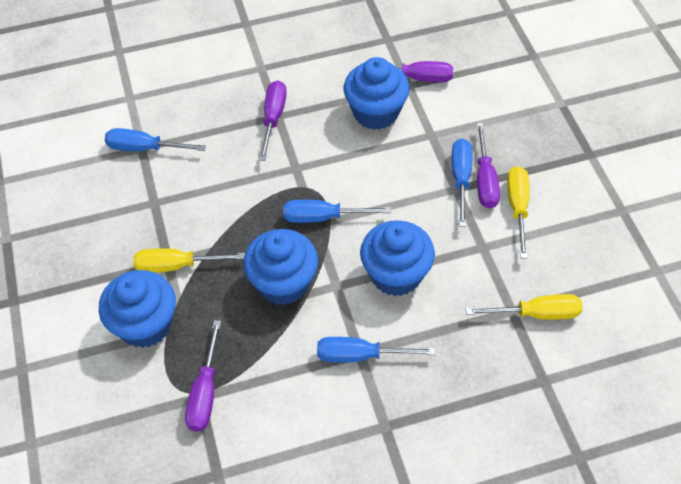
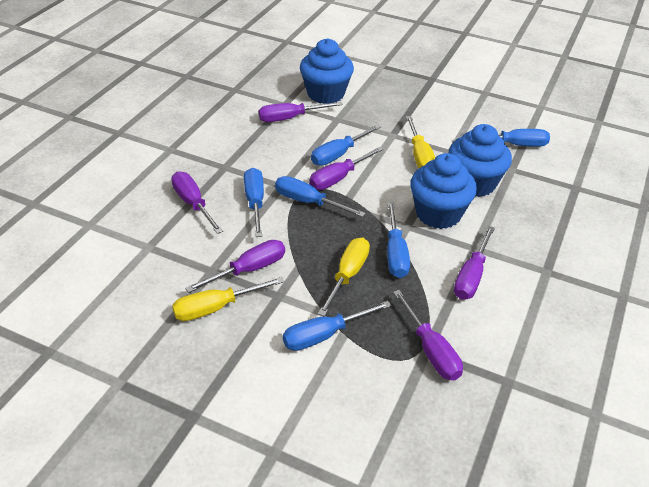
blue cupcake: 4 -> 3
blue screwdriver: 4 -> 6
purple screwdriver: 4 -> 6

